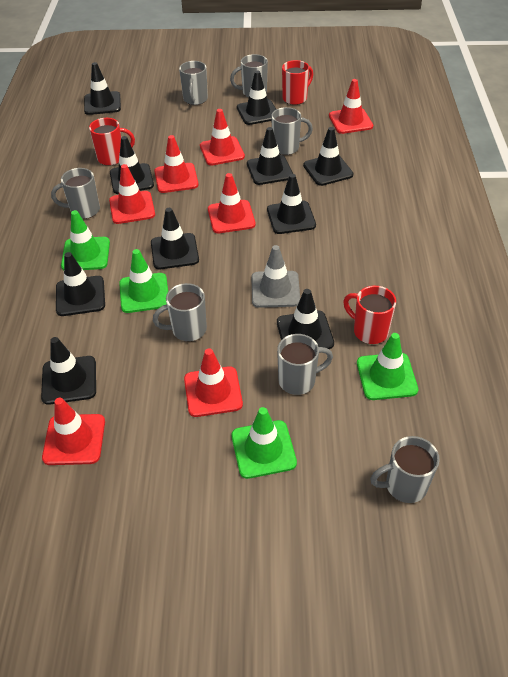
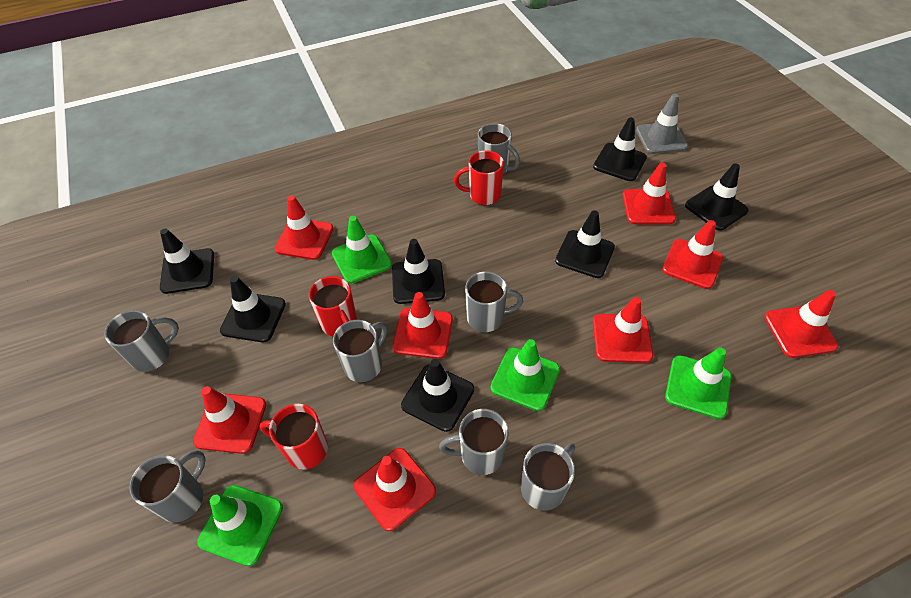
black traffic cone: 10 -> 7
red traffic cone: 7 -> 8

